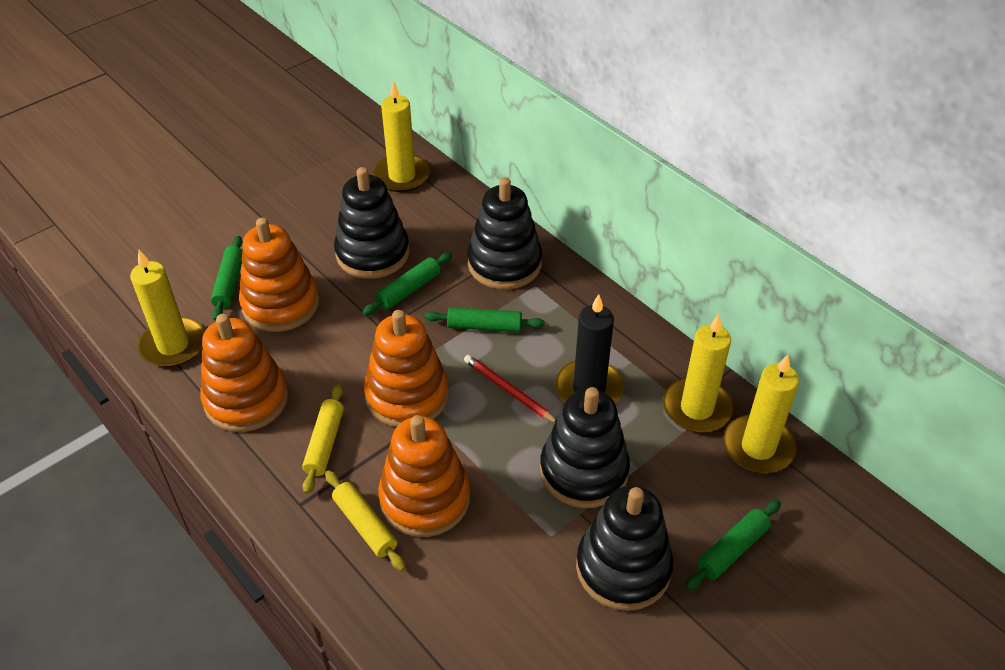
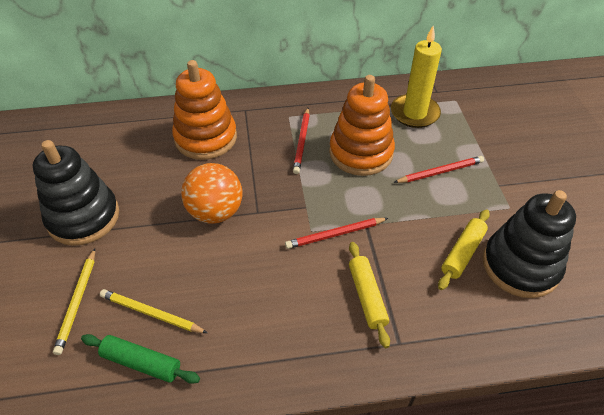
black candle: 1 -> 0
black stacking toy: 4 -> 2
green rolling pin: 4 -> 1
orange ball: 0 -> 1
orange stacking toy: 4 -> 2
red pencil: 1 -> 3
yellow candle: 4 -> 1
yellow pencil: 0 -> 2

